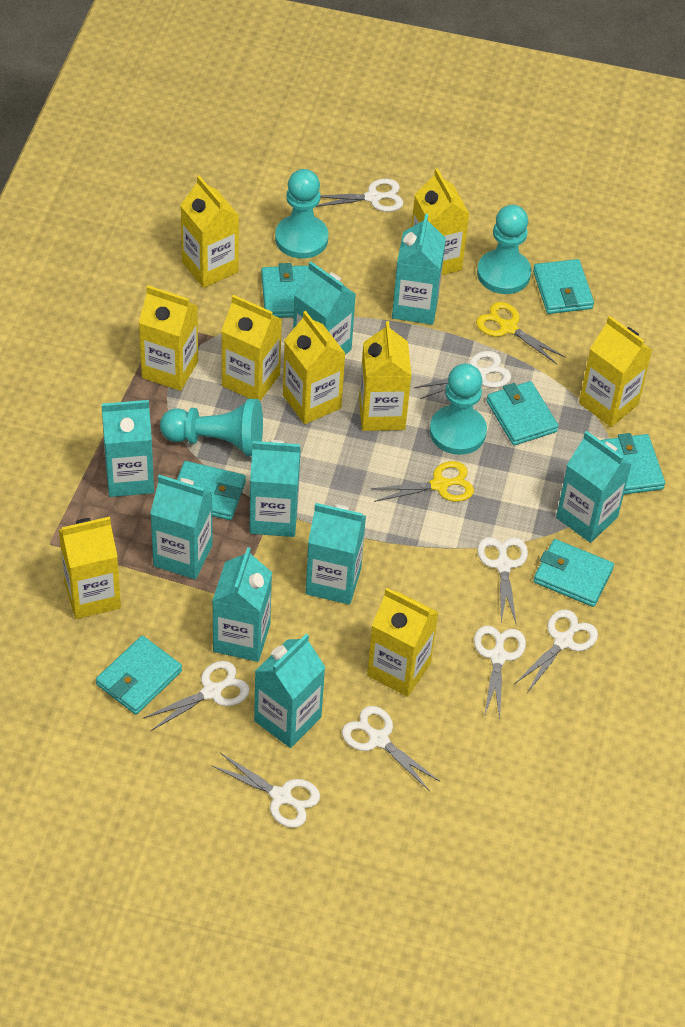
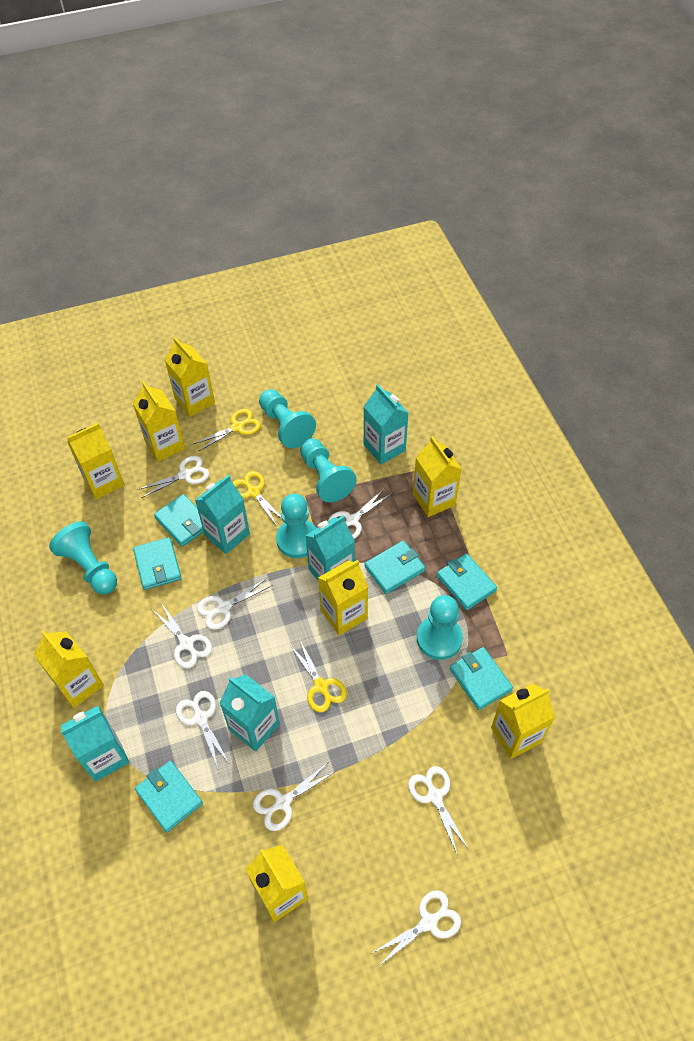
turquoise carton: 9 -> 5
turquoise pawn: 4 -> 5
turquoise wallet: 7 -> 6
yellow carton: 9 -> 8
yellow scissors: 2 -> 3

